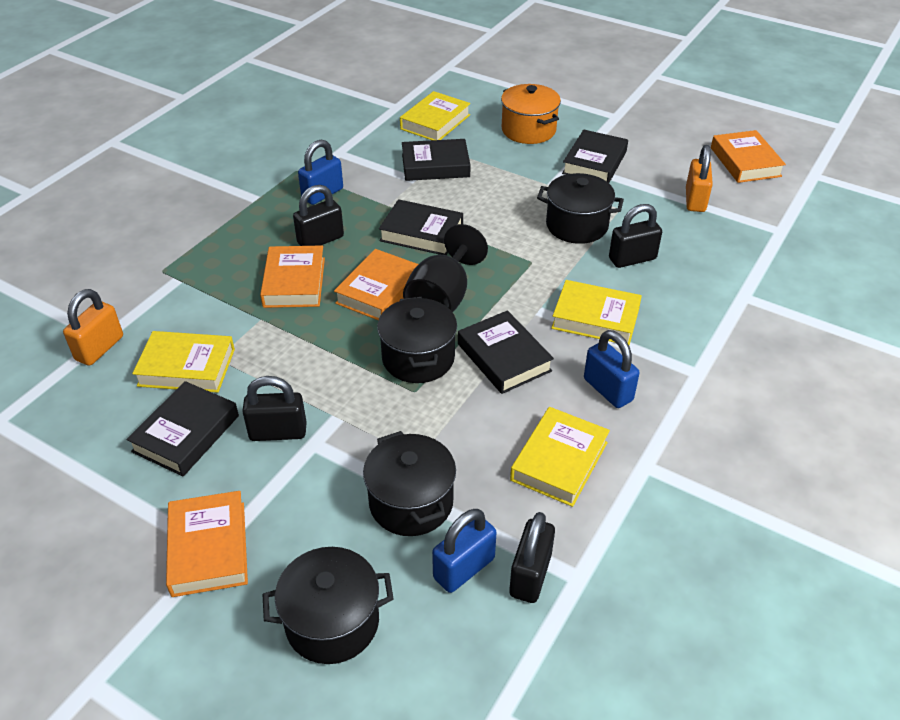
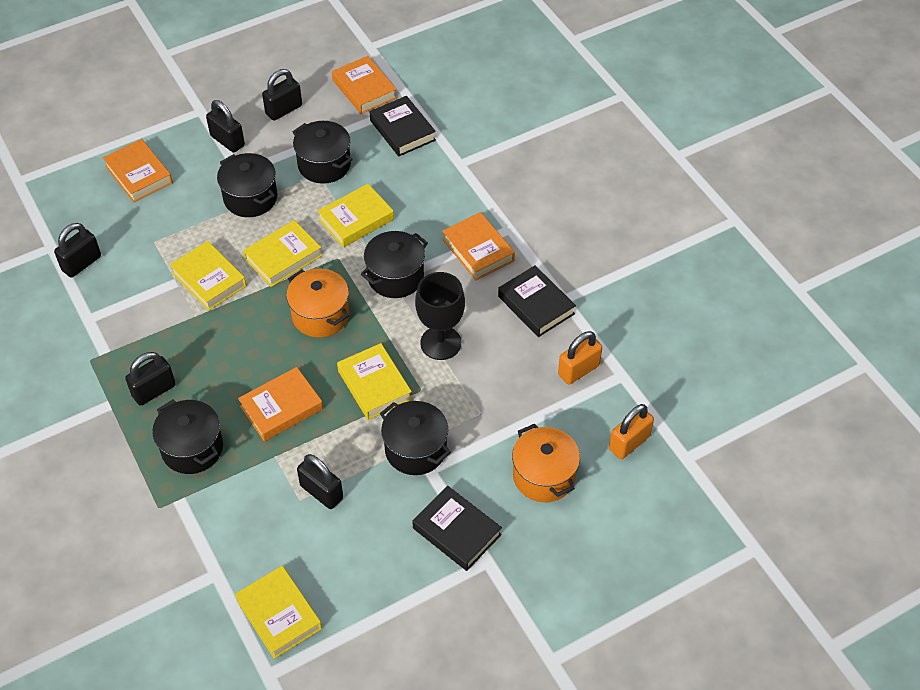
black book: 5 -> 3
black padlock: 4 -> 5
black pot: 4 -> 5
blue padlock: 3 -> 0
orange pot: 1 -> 2
yellow book: 4 -> 5

